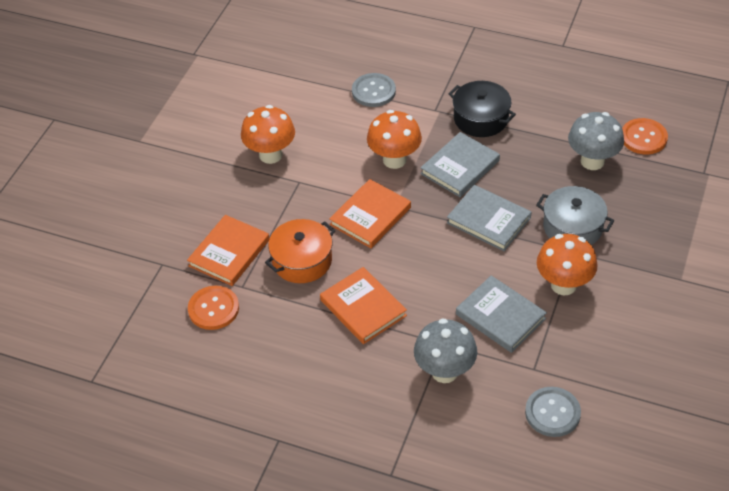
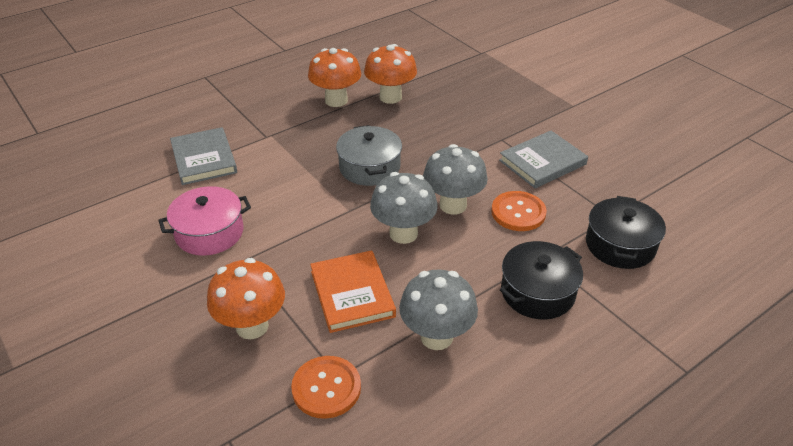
black pot: 1 -> 2
grey book: 3 -> 2
grey button: 2 -> 0
grey mushroom: 2 -> 3
orange book: 3 -> 1
orange pot: 1 -> 0
pink pot: 0 -> 1

